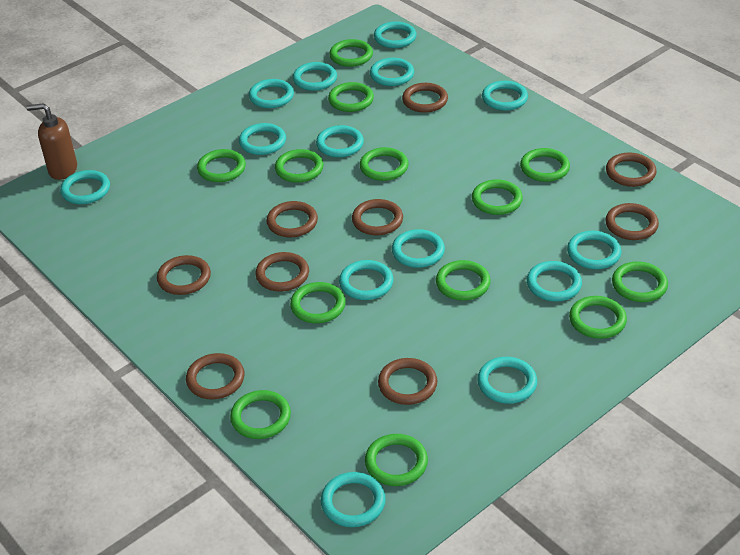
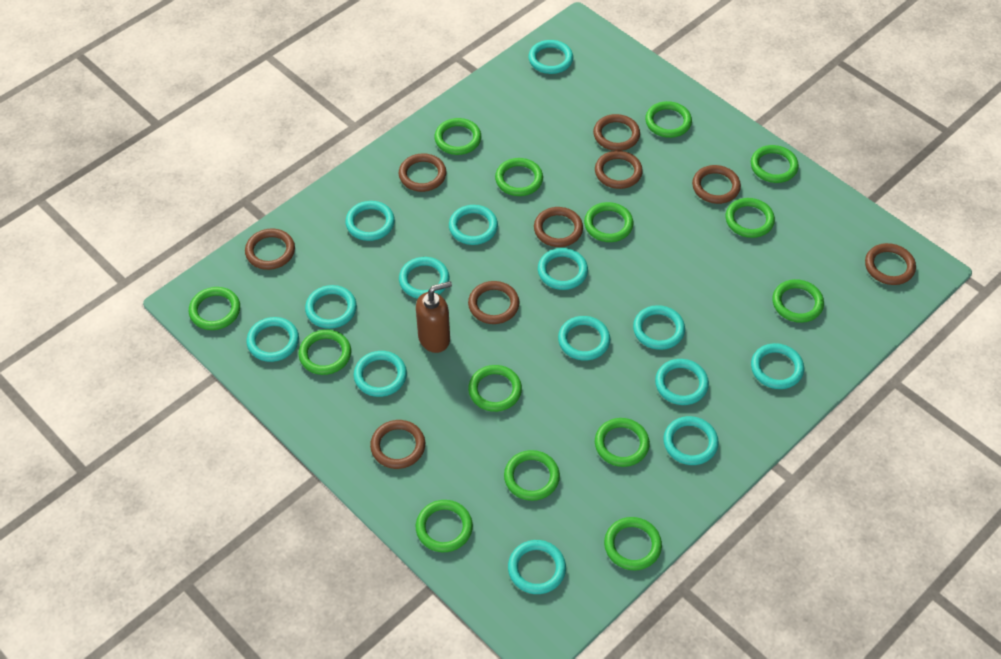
green ring: 13 -> 14

